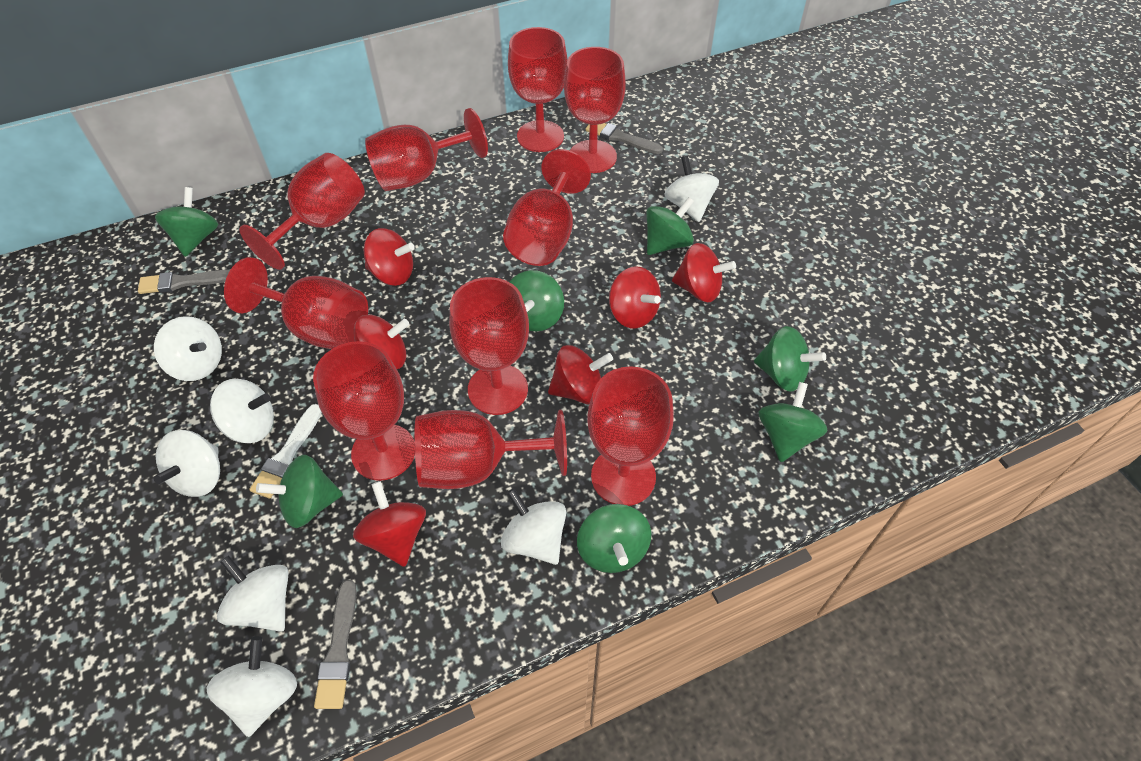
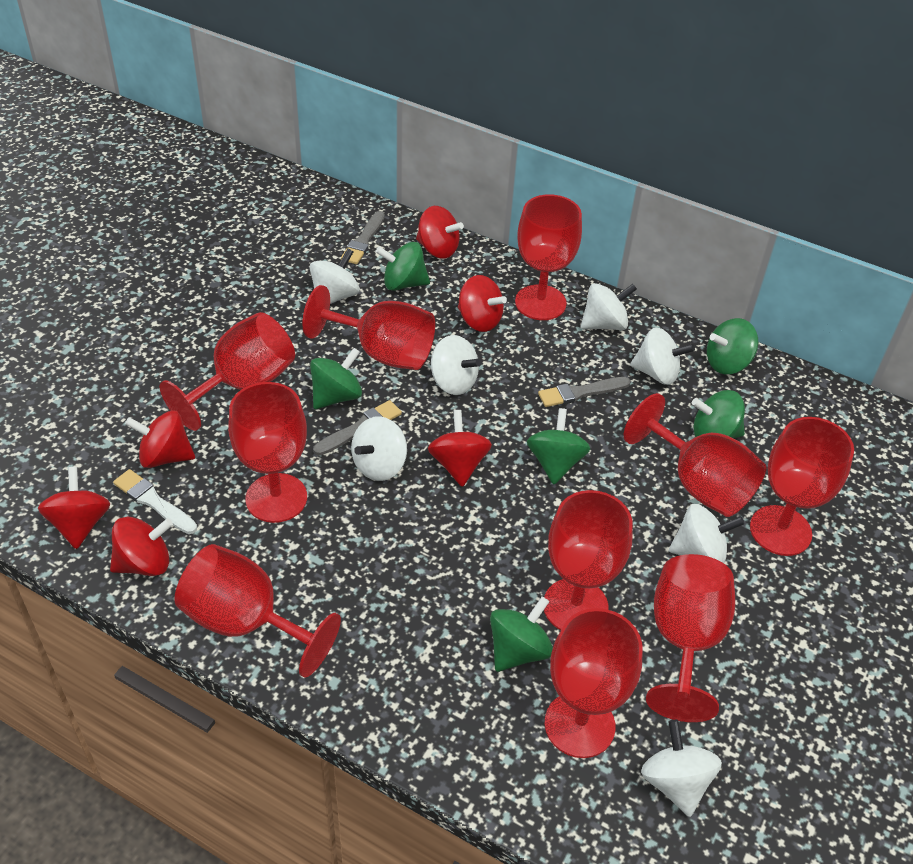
green spinning top: 7 -> 6

